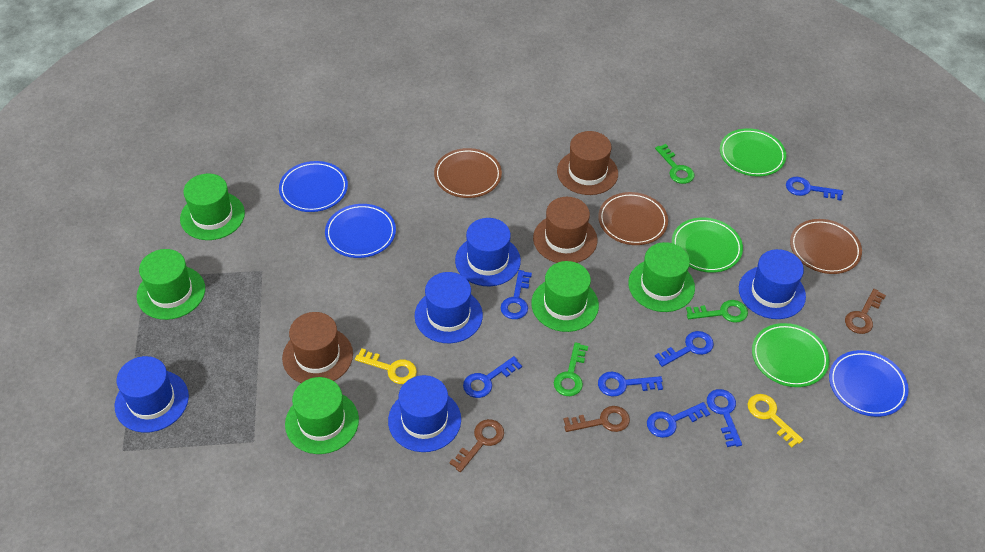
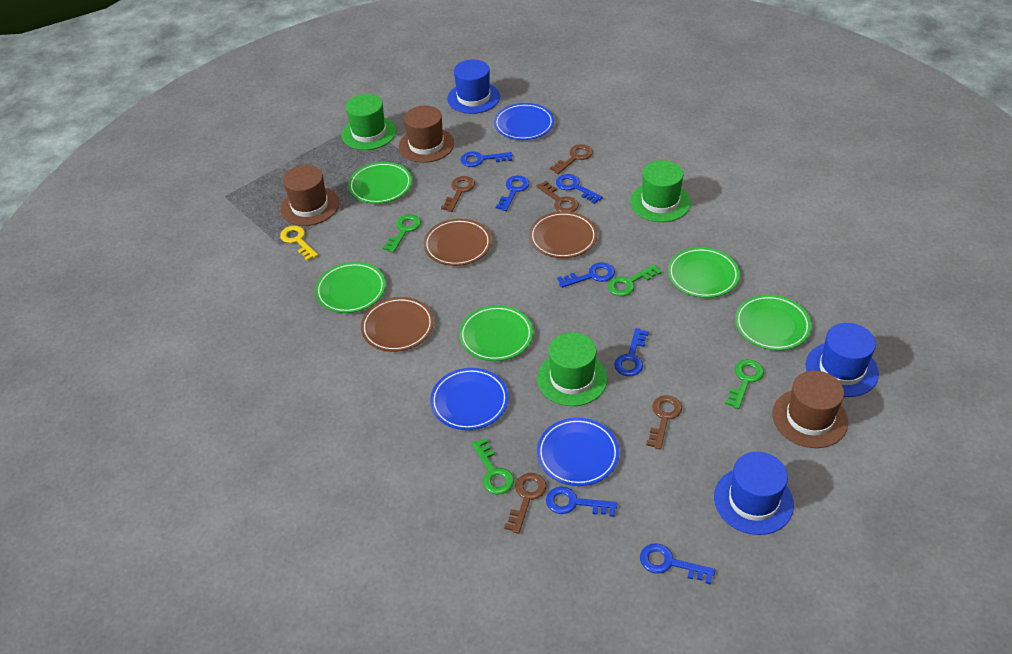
blue hat: 5 -> 3
brown key: 3 -> 5
green hat: 5 -> 3
green key: 3 -> 4
green plate: 3 -> 5
yellow key: 2 -> 1

